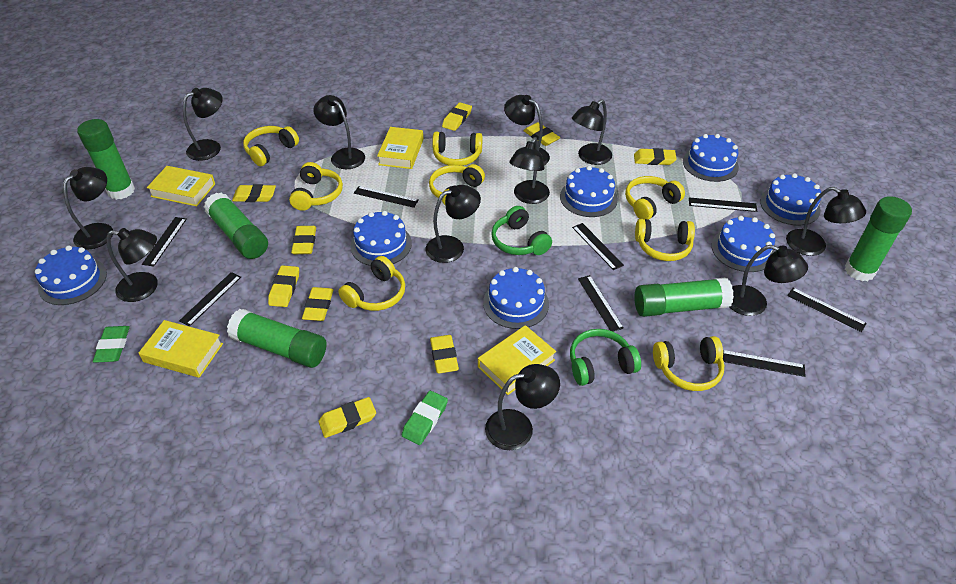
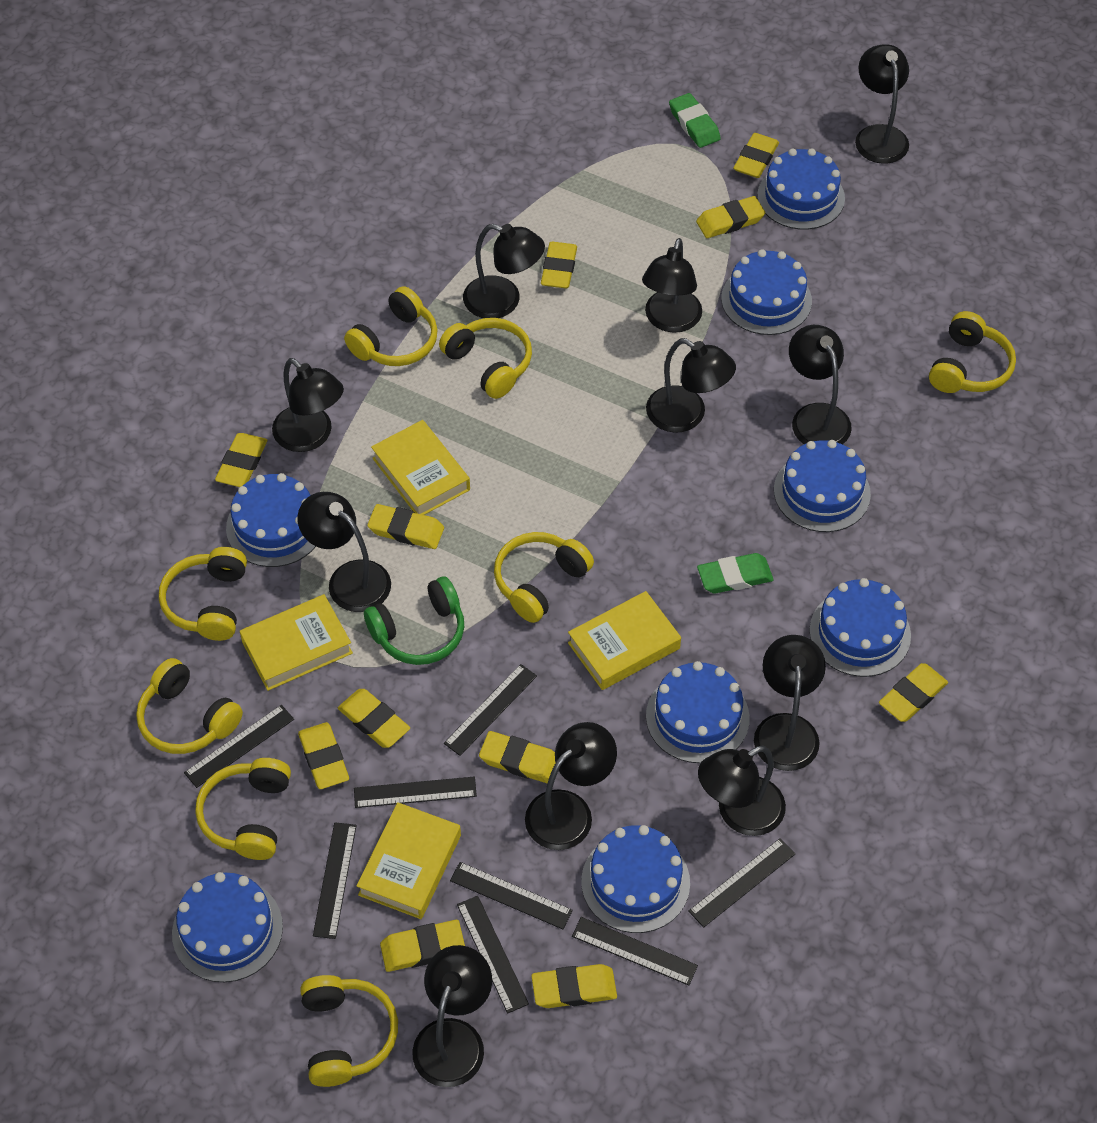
blue cake: 7 -> 8
green glue stick: 5 -> 0
green headphones: 2 -> 1
yellow eraser: 9 -> 11

